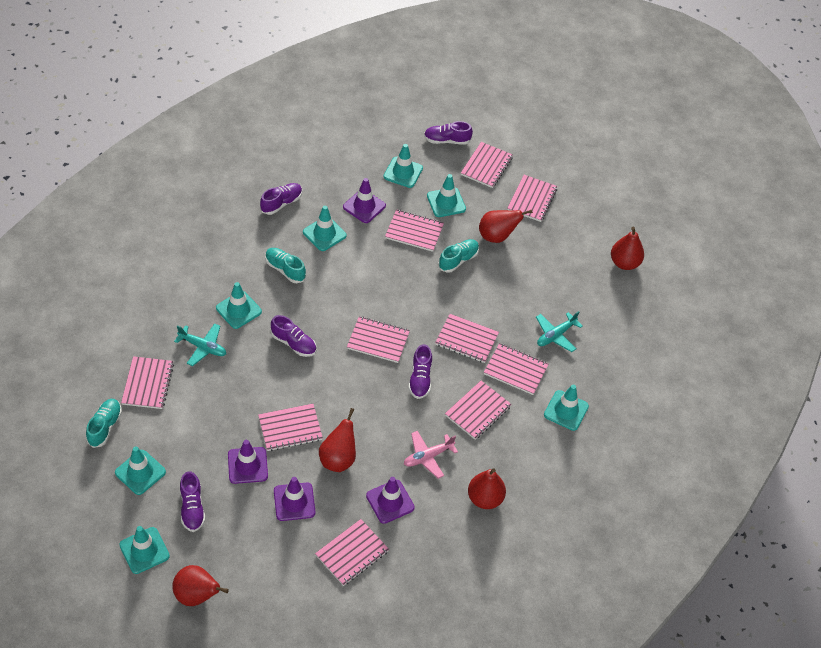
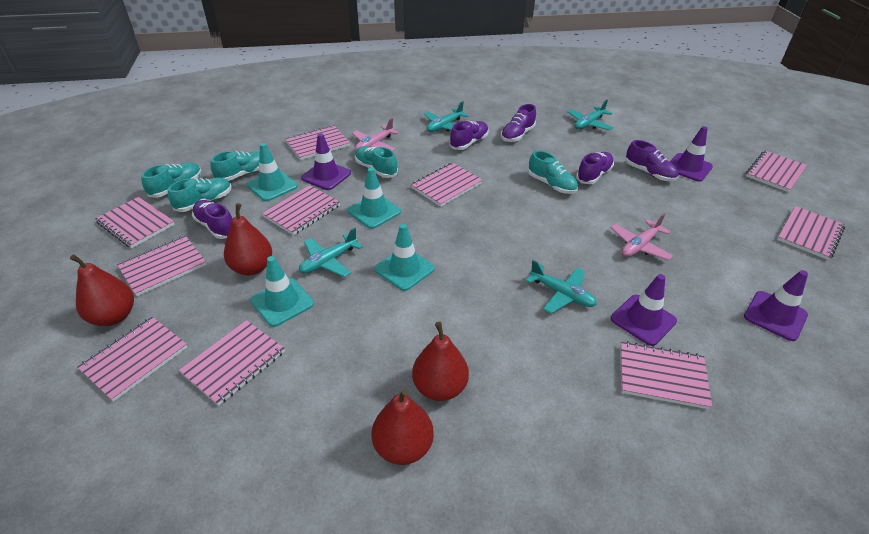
pink plane: 1 -> 2
red pear: 5 -> 4
turquoise plane: 2 -> 4
turquoise shoe: 3 -> 5
turquoise traffic cone: 7 -> 4

